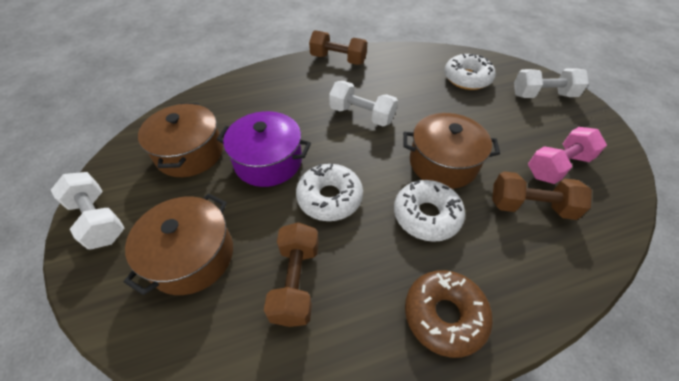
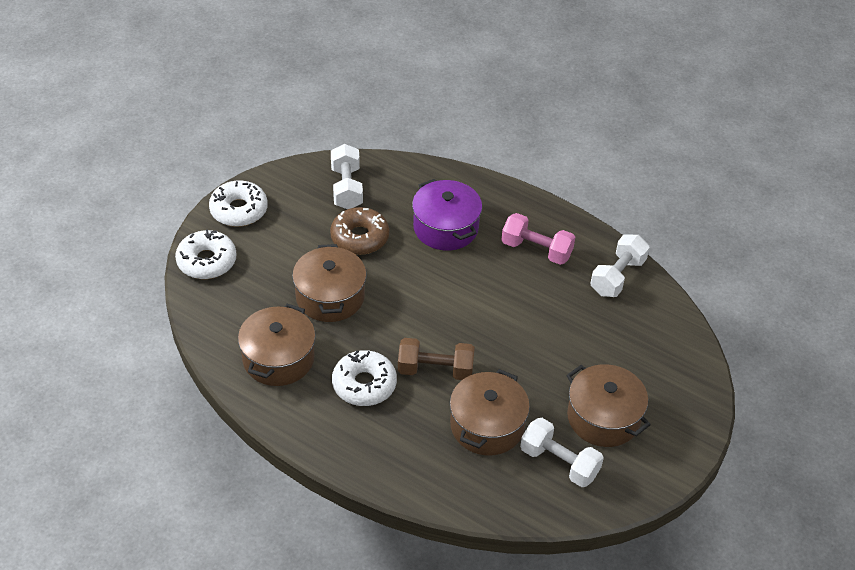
brown dumbbell: 3 -> 1
brown pot: 3 -> 4

